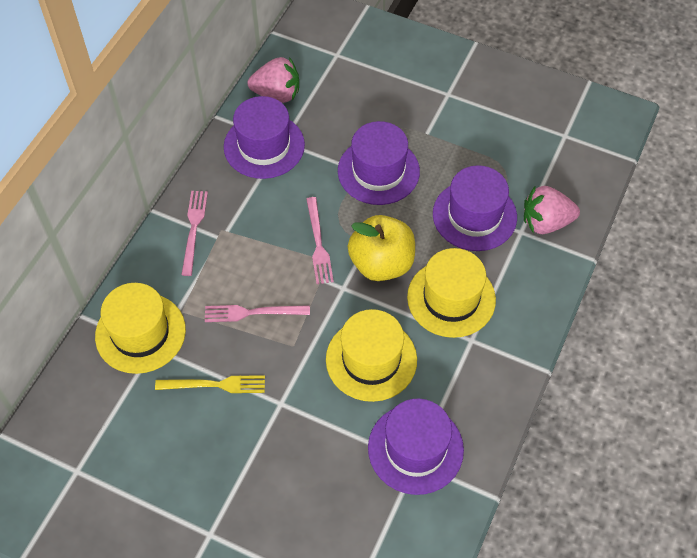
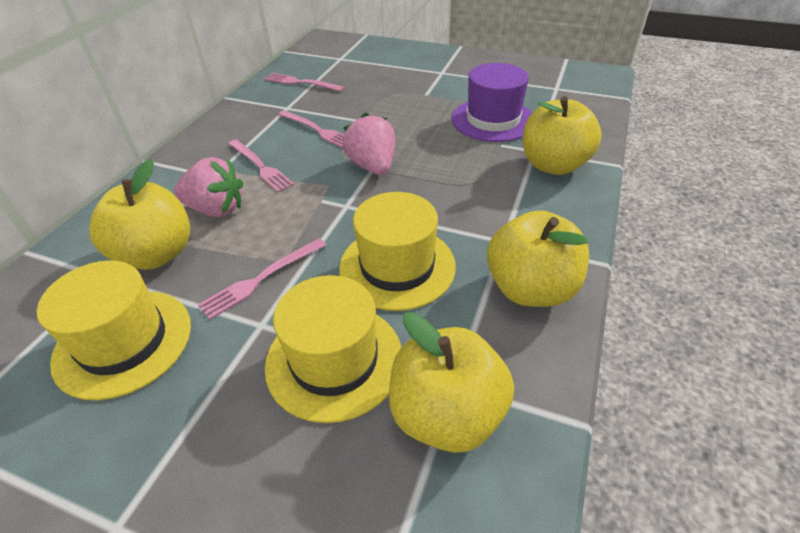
pink fork: 3 -> 4
purple hat: 4 -> 1
yellow apple: 1 -> 4
yellow fork: 1 -> 0

